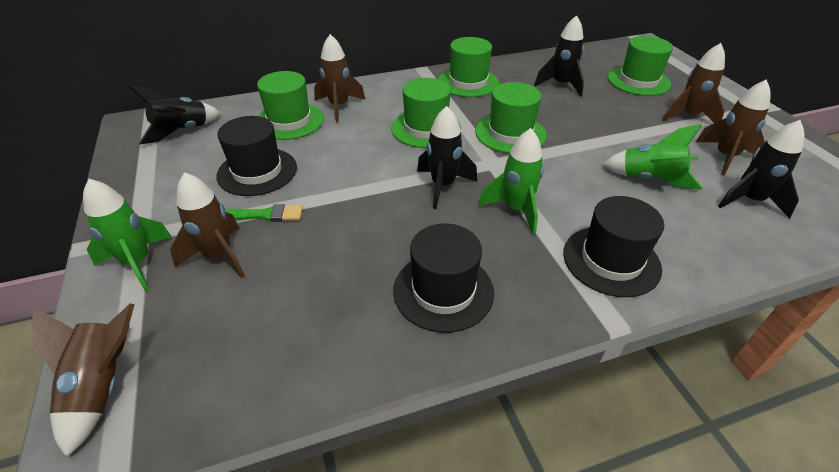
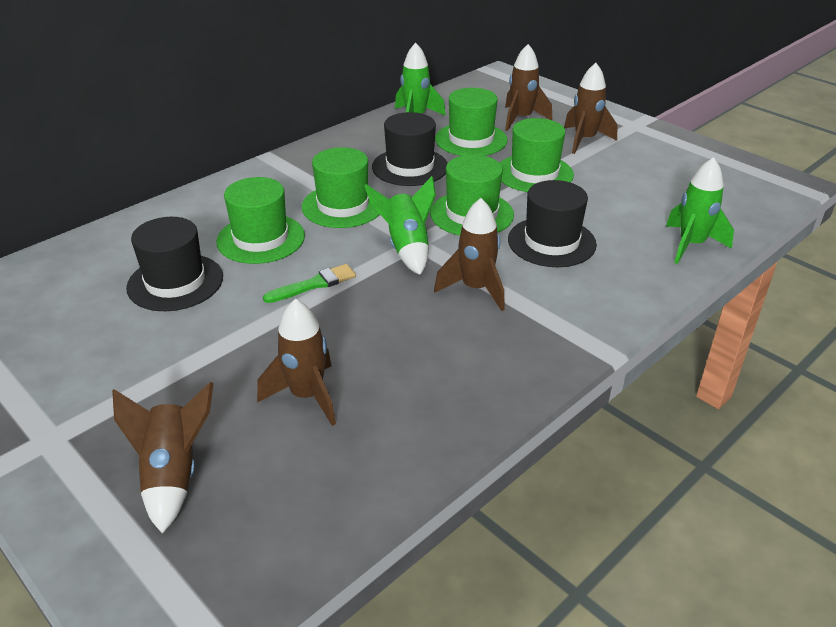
black rocket: 4 -> 0

